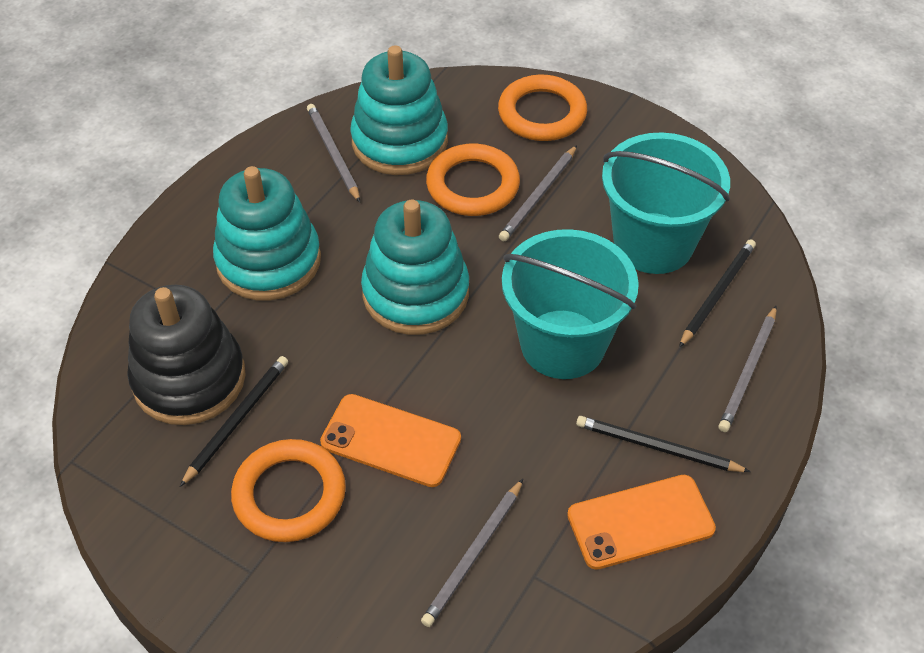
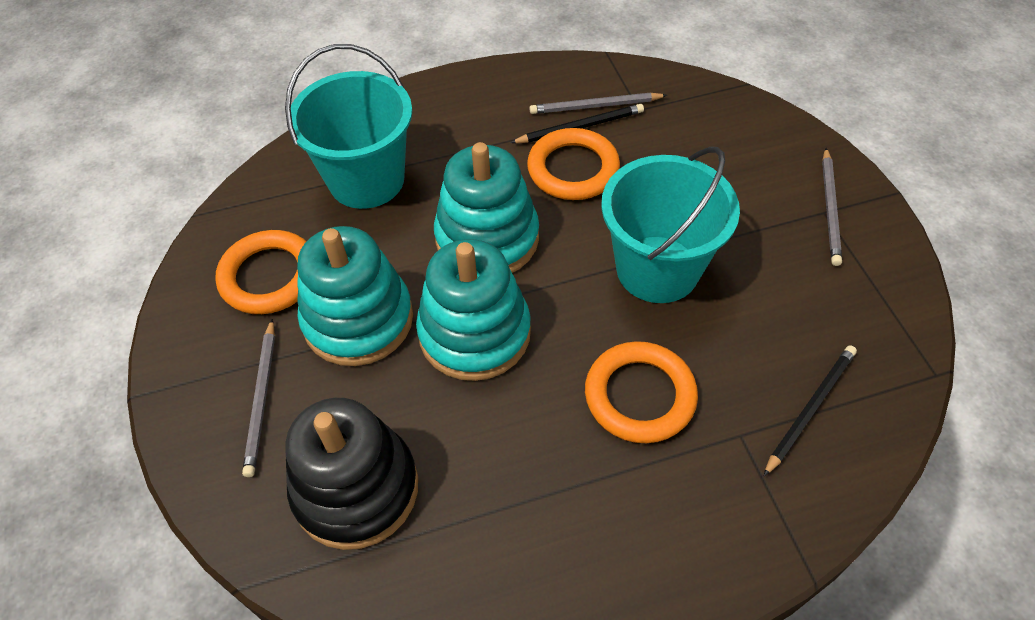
black pencil: 3 -> 2
grey pencil: 4 -> 3
orange phone: 2 -> 0

